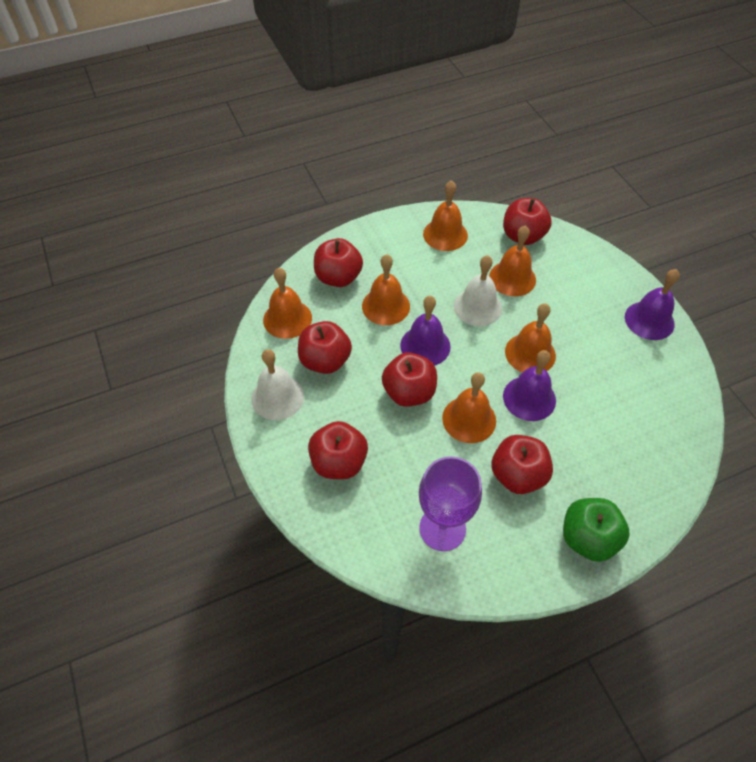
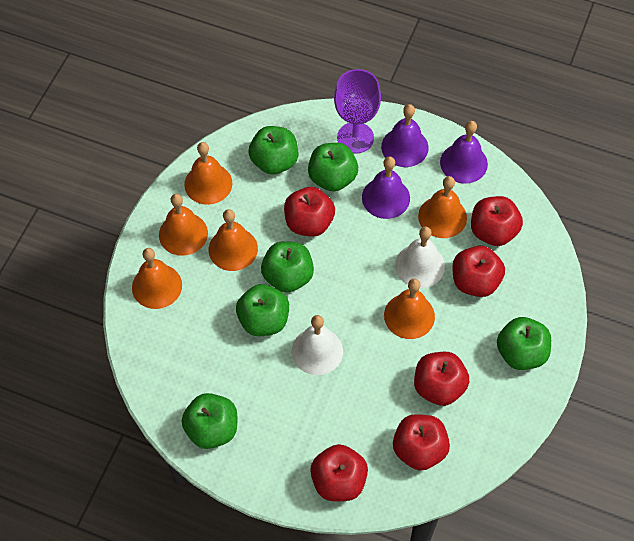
green apple: 1 -> 6

